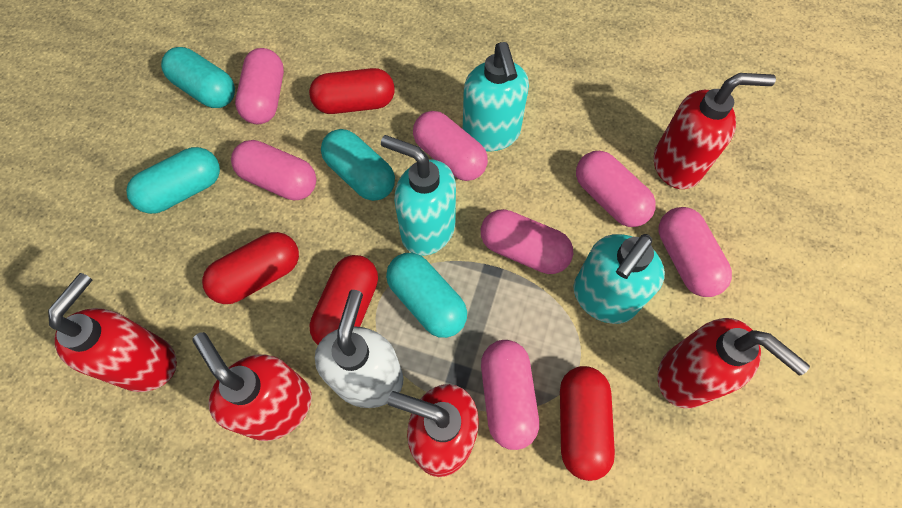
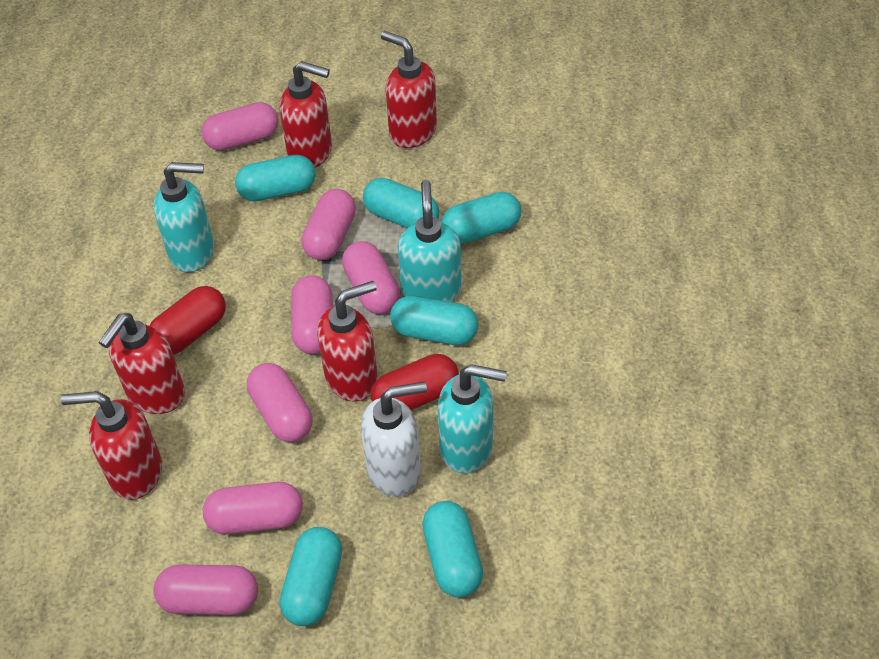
red capsule: 4 -> 2
turquoise capsule: 4 -> 6

